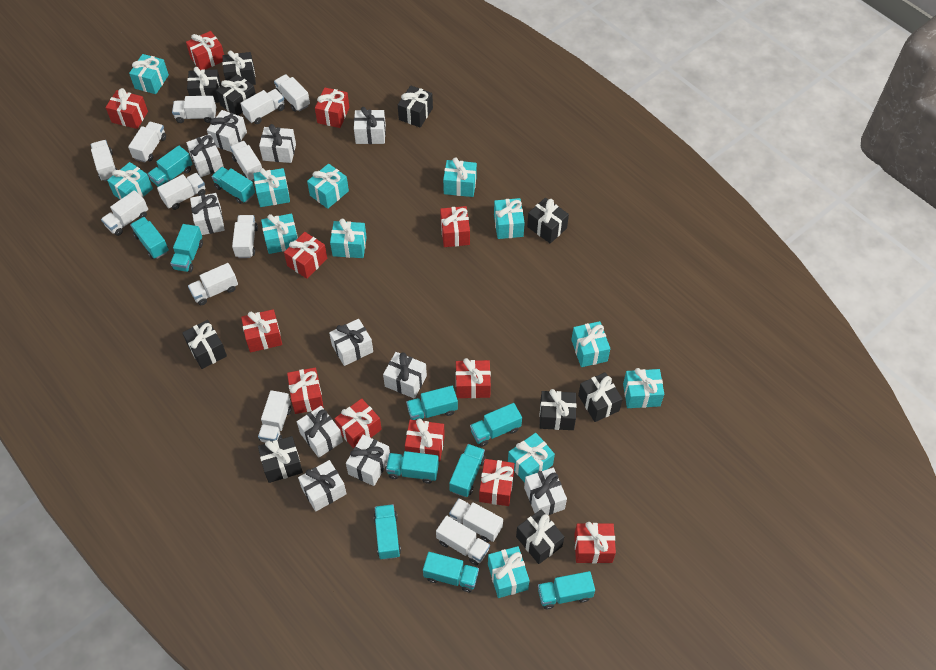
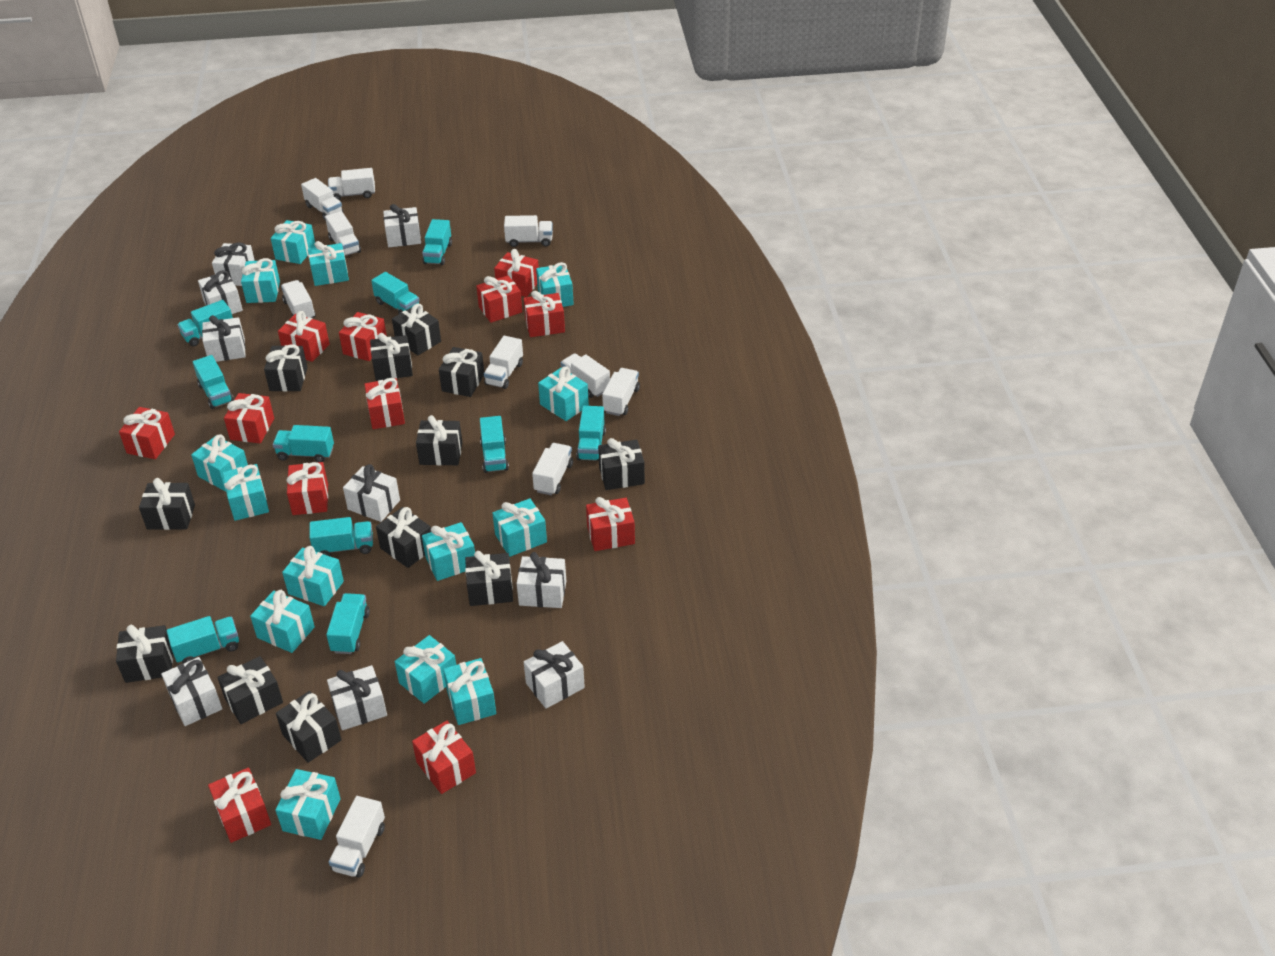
black gift: 10 -> 12
turquoise gift: 12 -> 14
turquoise truck: 11 -> 10
white gift: 11 -> 9
white truck: 13 -> 10

